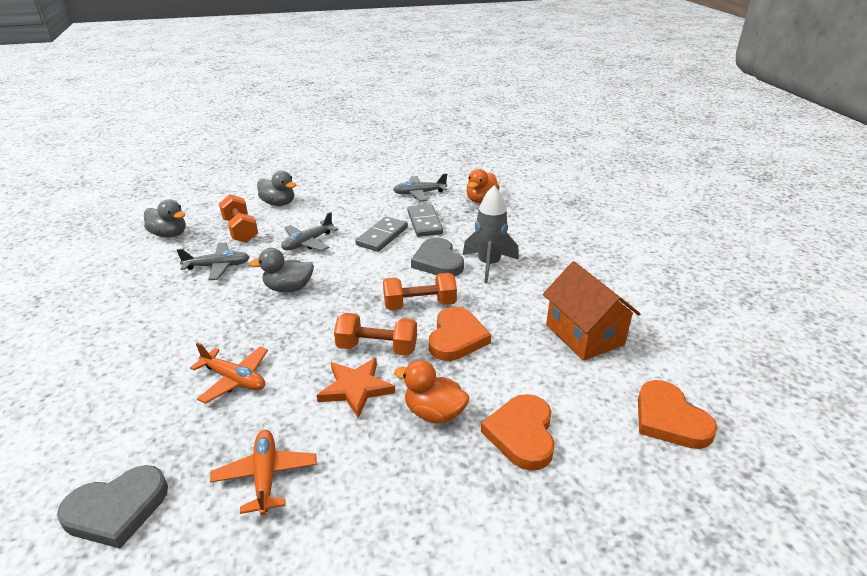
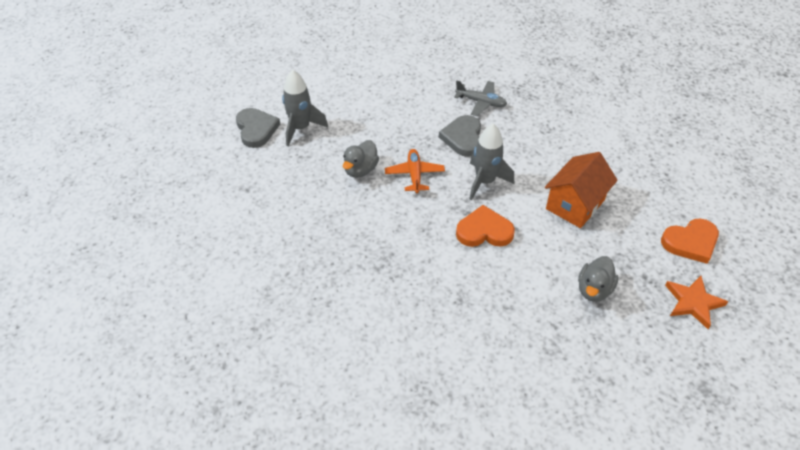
grey domino: 2 -> 0
grey duck: 3 -> 2
grey plane: 3 -> 1
grey rocket: 1 -> 2
orange duck: 2 -> 0
orange dumbbell: 3 -> 0
orange heart: 3 -> 2
orange plane: 2 -> 1

